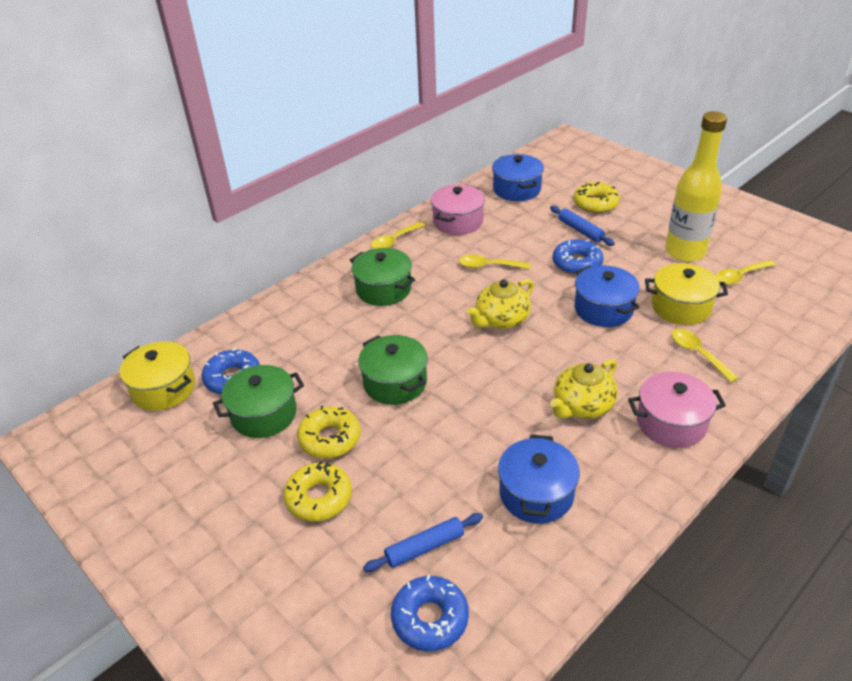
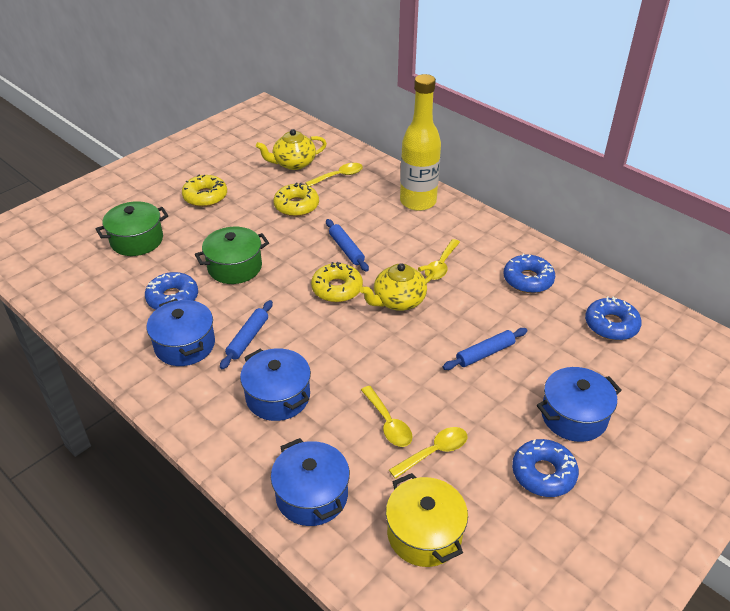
blue donut: 3 -> 4
blue pot: 3 -> 4
blue rolling pin: 2 -> 3
green pot: 3 -> 2
pink pot: 2 -> 0
yellow pot: 2 -> 1

